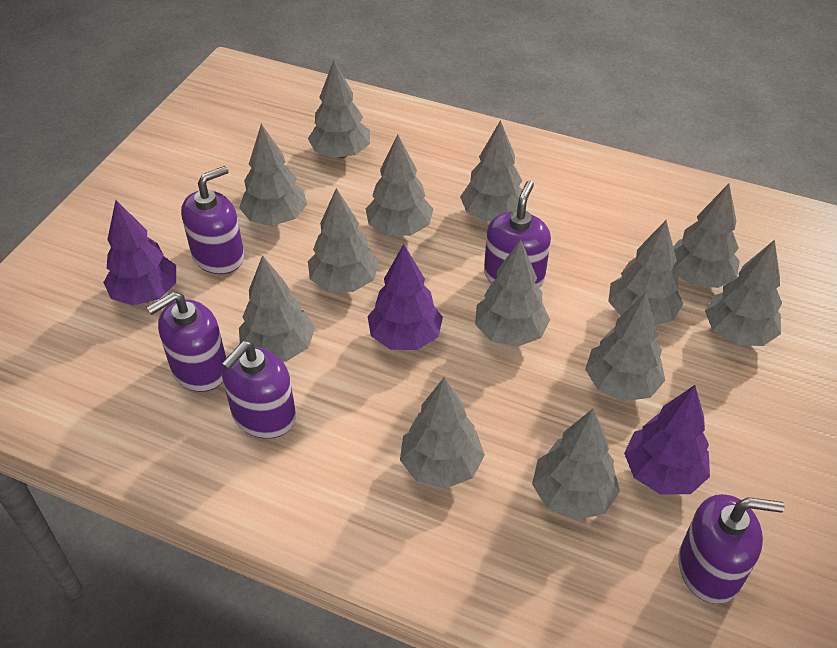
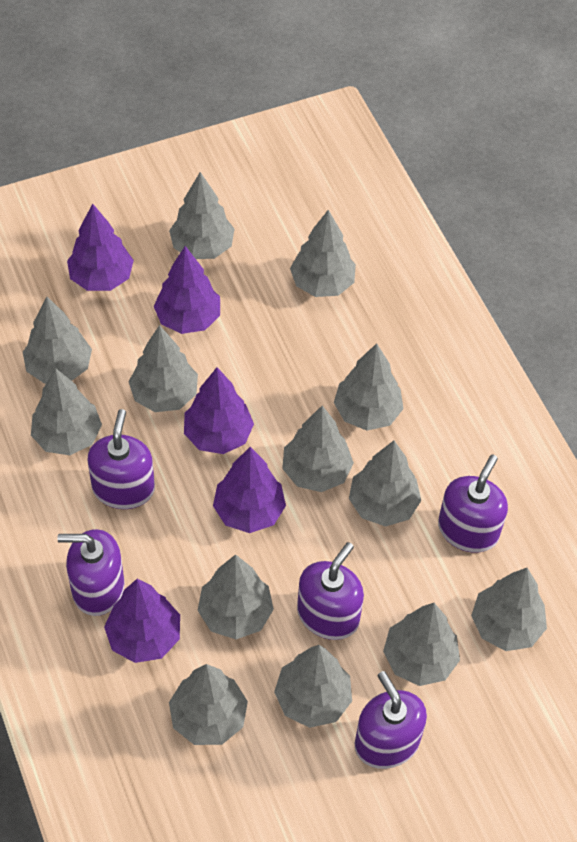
purple tree: 3 -> 5

